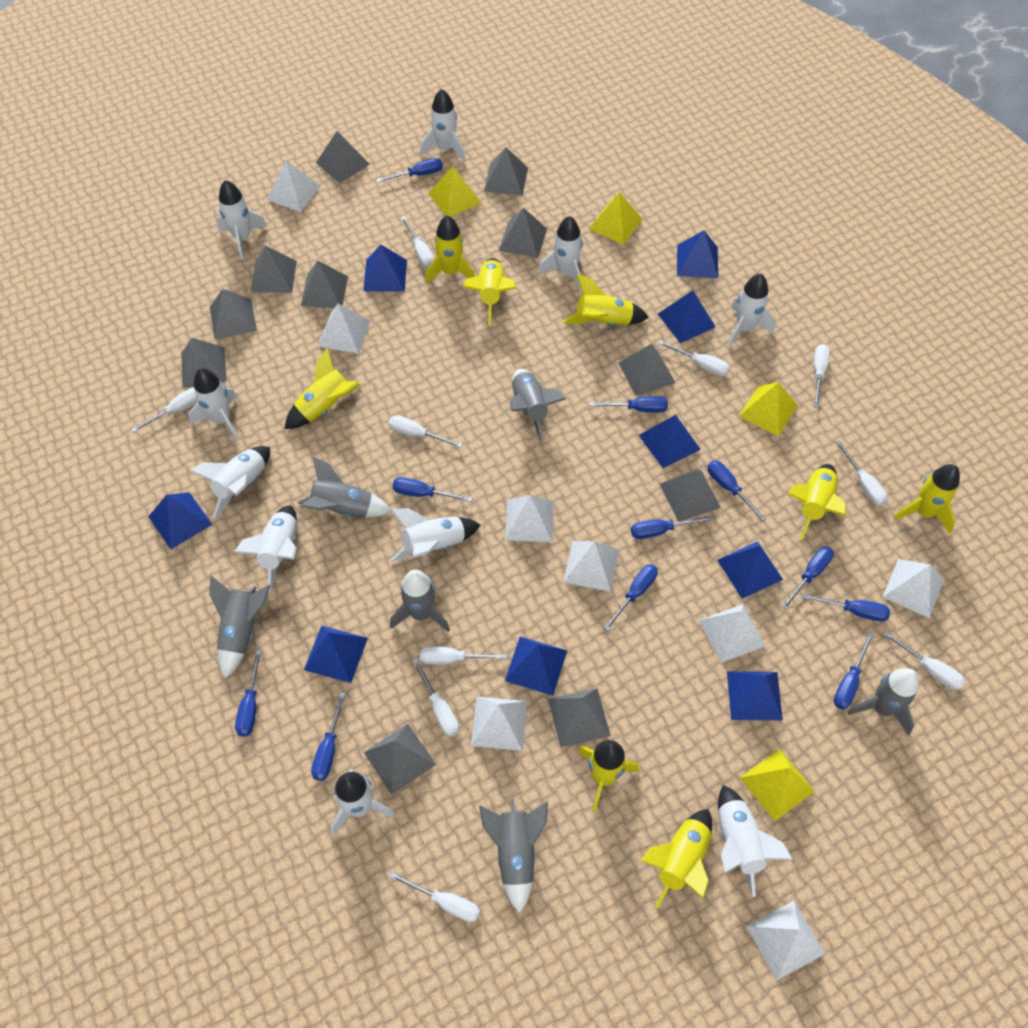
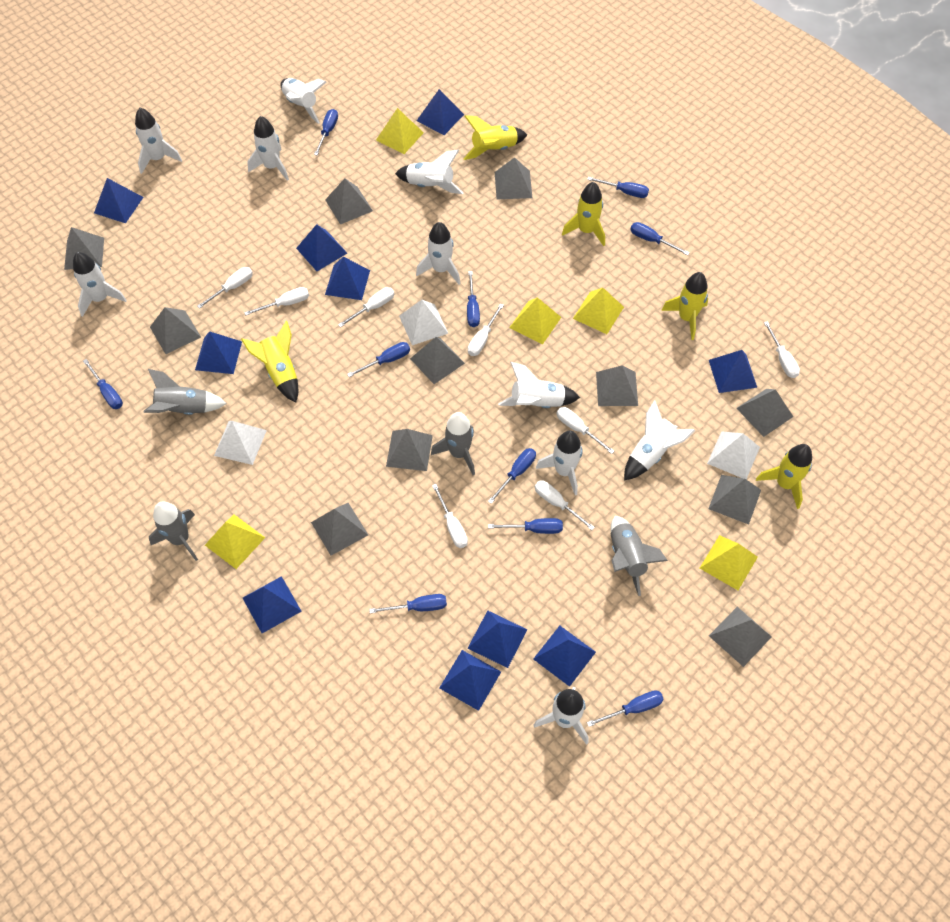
blue pyramid: 9 -> 10
blue screwdriver: 11 -> 10
grey rocket: 6 -> 4
white pyramid: 8 -> 3
white screwdriver: 10 -> 8
yellow pyramid: 4 -> 5
yellow rocket: 8 -> 5

